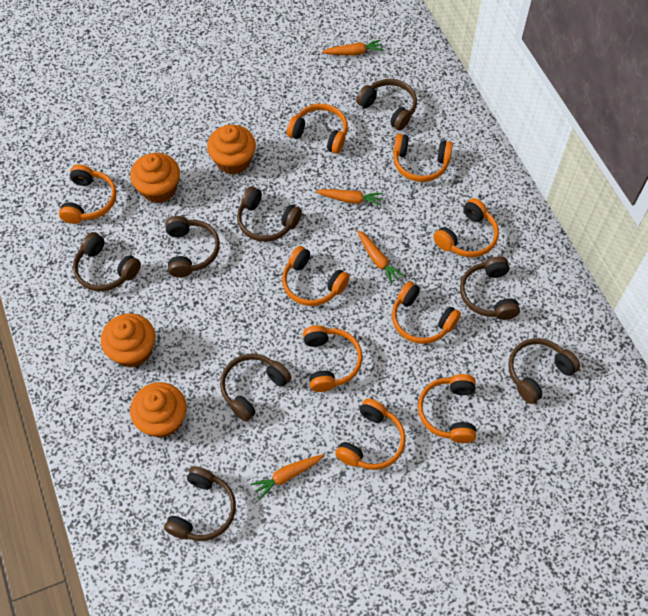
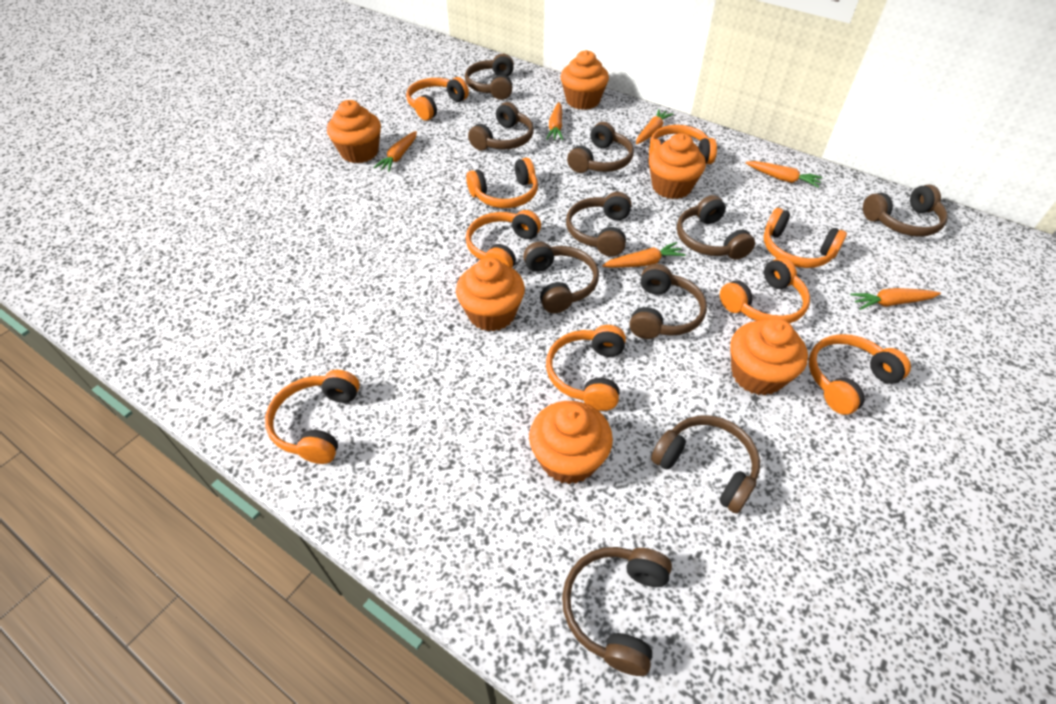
brown headphones: 8 -> 10
orange carrot: 4 -> 6
orange cupcake: 4 -> 6

